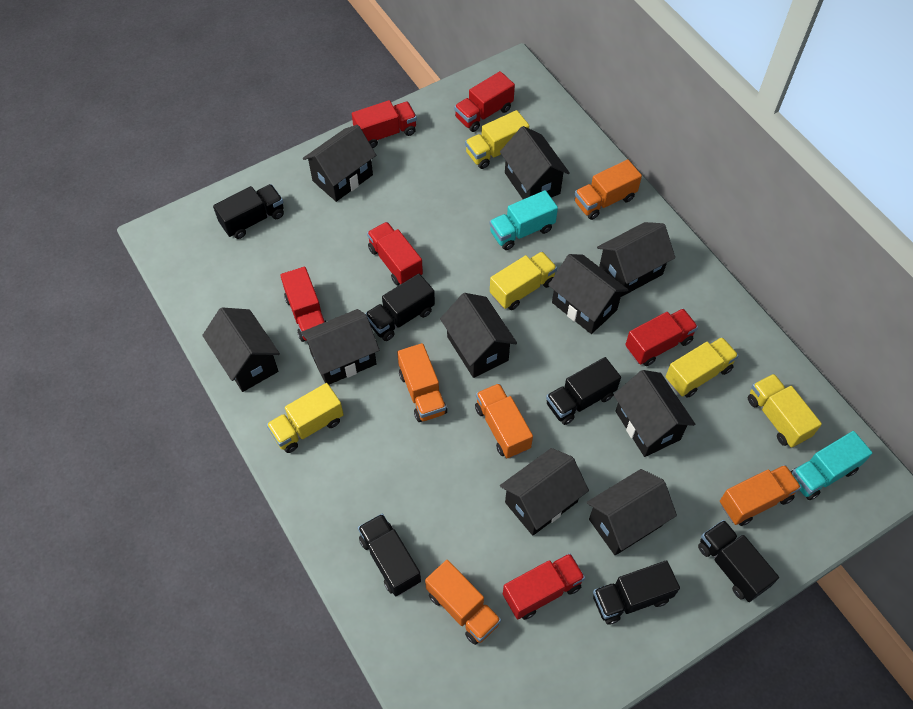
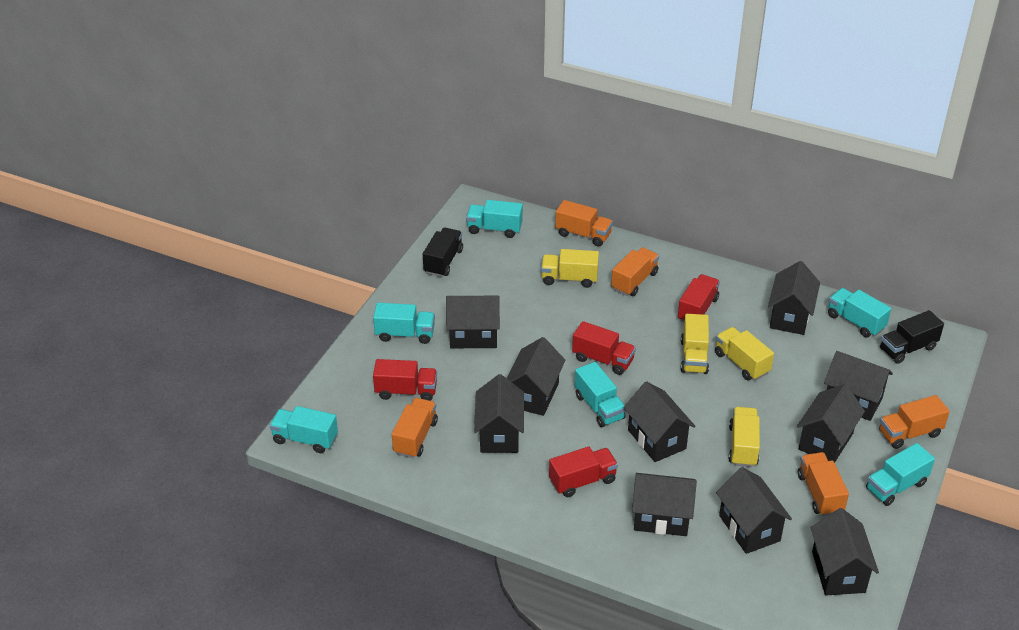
black truck: 6 -> 2
red truck: 6 -> 4
turquoise truck: 2 -> 6
yellow truck: 5 -> 4

